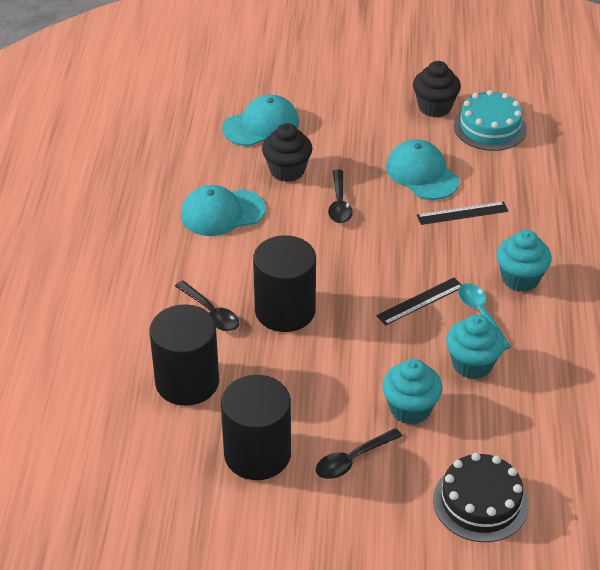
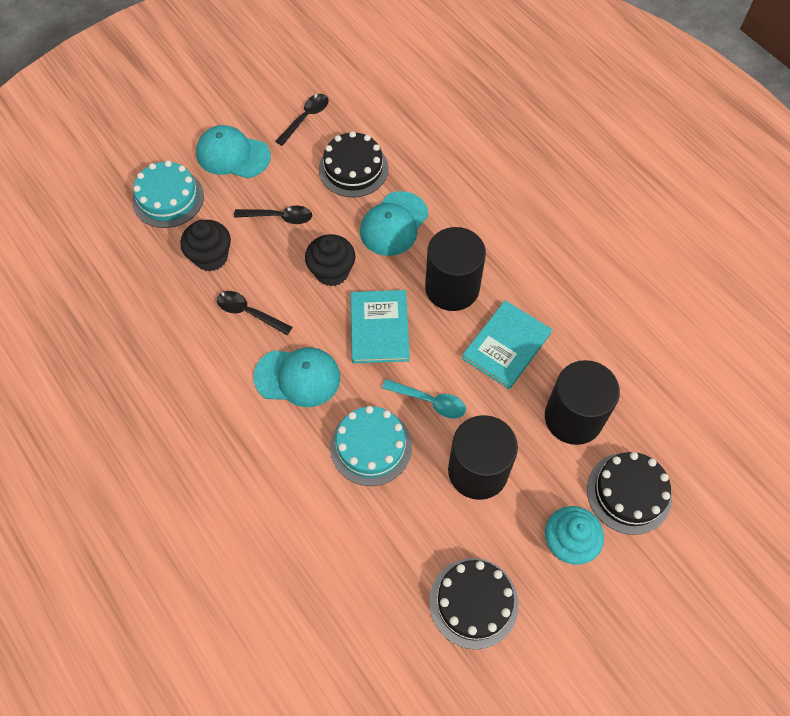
black cake: 1 -> 3
black ruler: 2 -> 0
turquoise book: 0 -> 2
turquoise cake: 1 -> 2
turquoise cupcake: 3 -> 1

